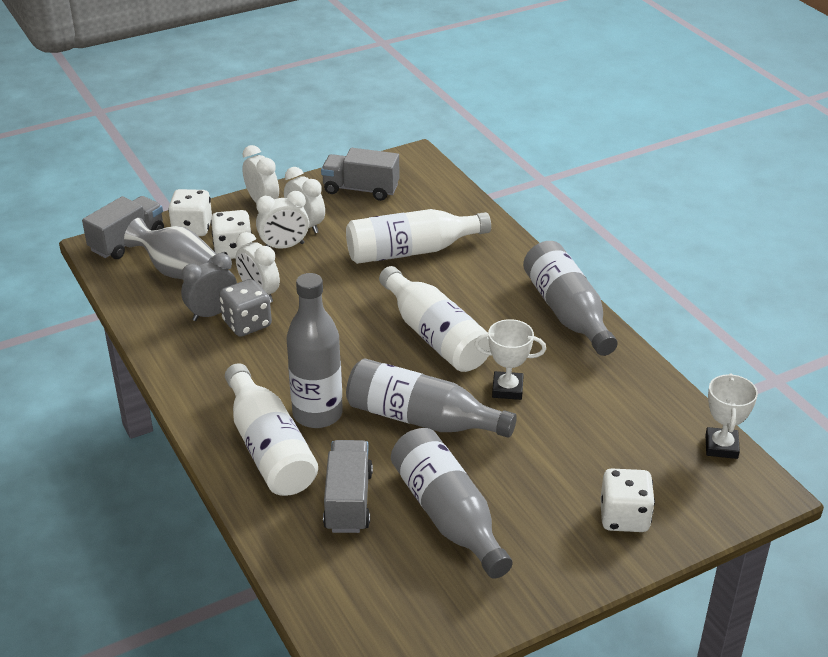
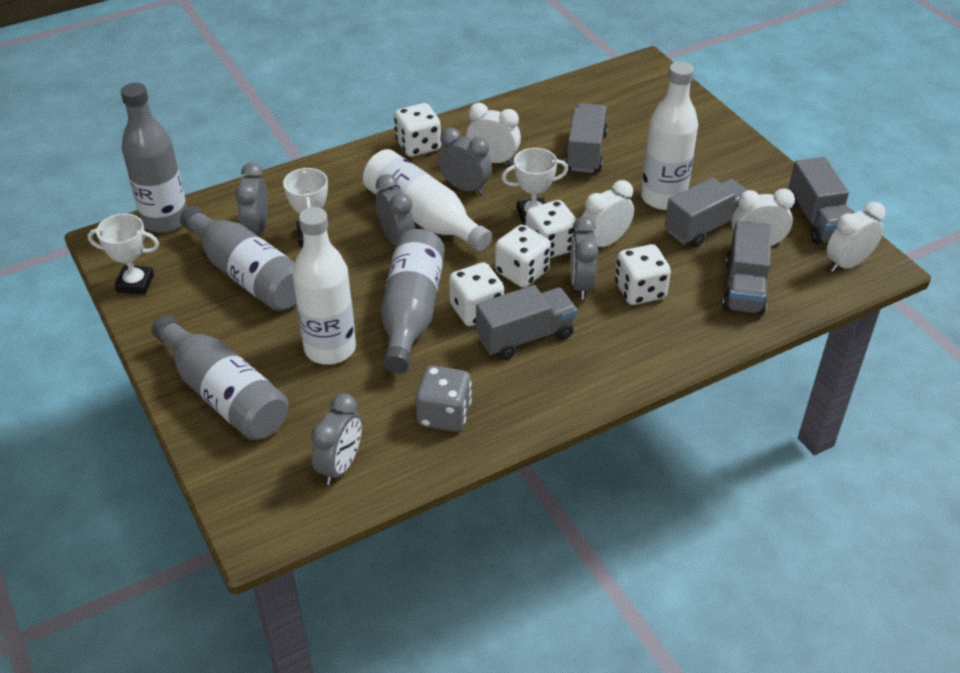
grey clock: 1 -> 5
grey truck: 3 -> 5
grey vase: 1 -> 0
white dice: 3 -> 5
white trophy: 2 -> 3

